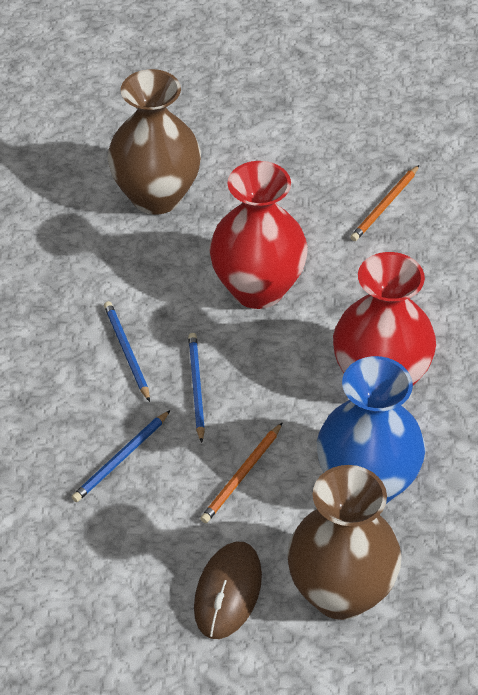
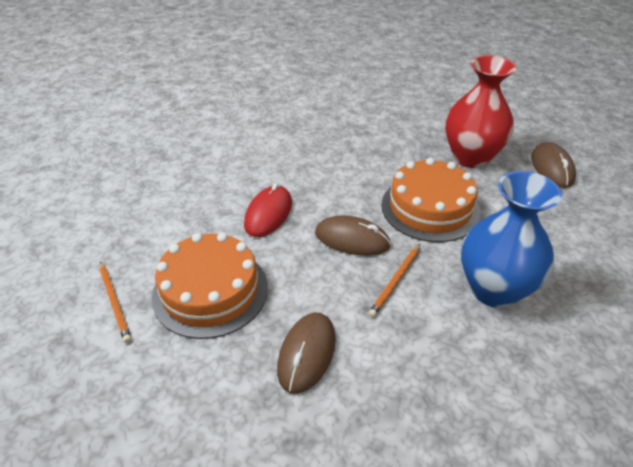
blue pencil: 3 -> 0
brown mouse: 1 -> 3
brown vase: 2 -> 0
orange cake: 0 -> 2
red mouse: 0 -> 1
red vase: 2 -> 1

